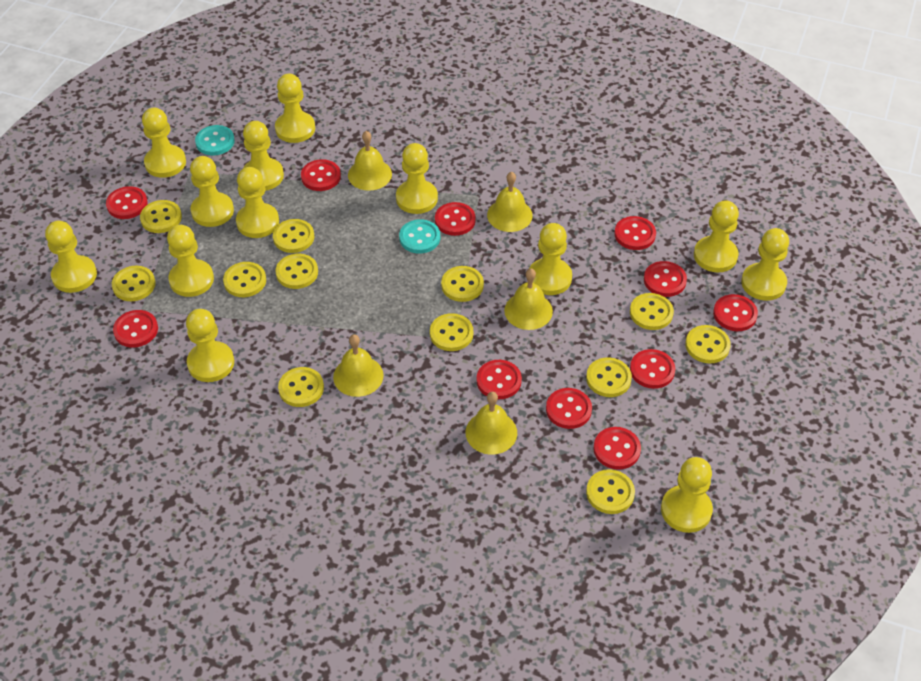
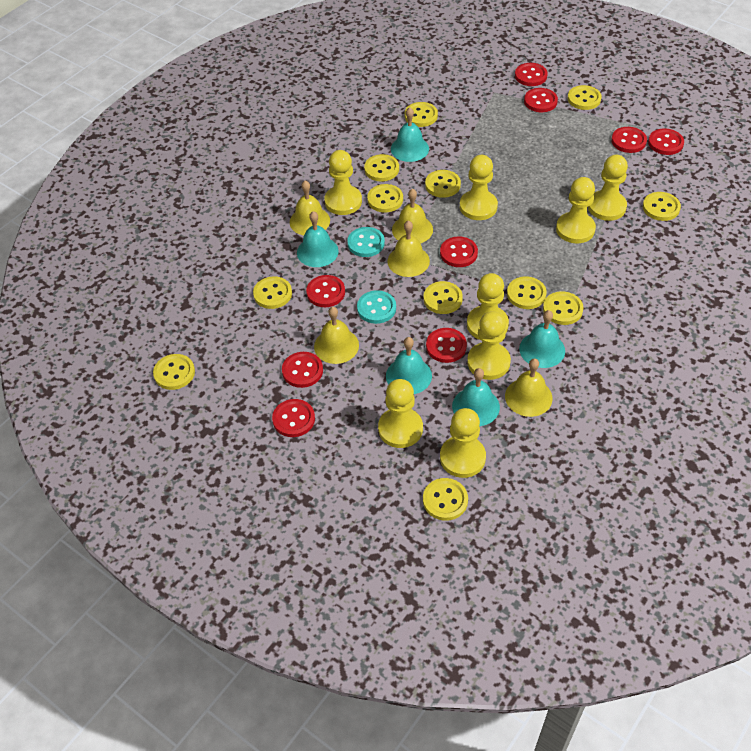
red button: 11 -> 9
turquoise bell: 0 -> 5
yellow pawn: 13 -> 8

